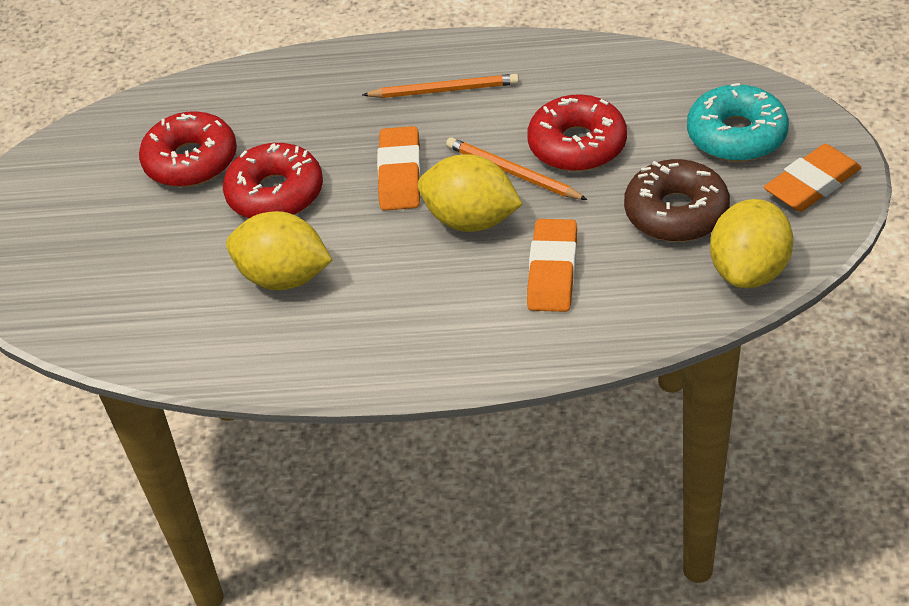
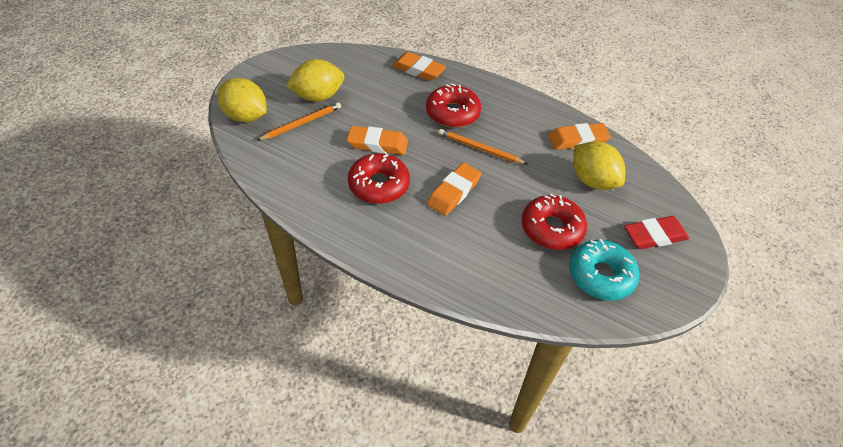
brown donut: 1 -> 0
orange eraser: 3 -> 4
red eraser: 0 -> 1

